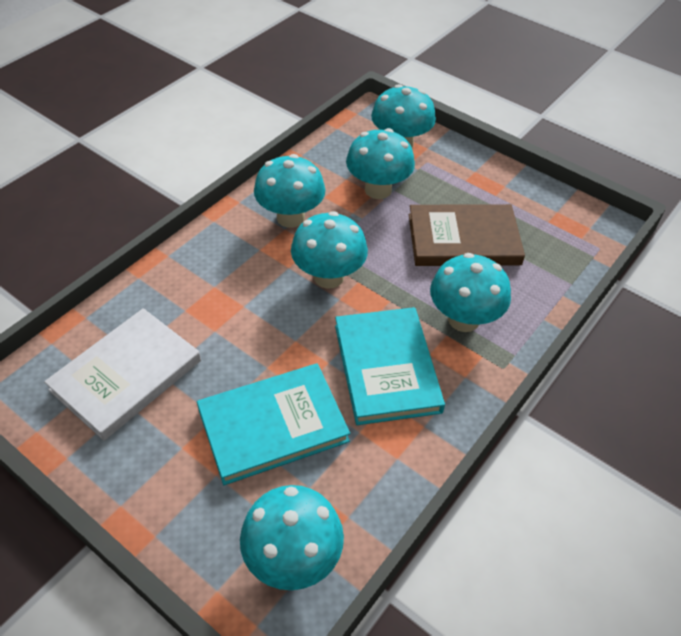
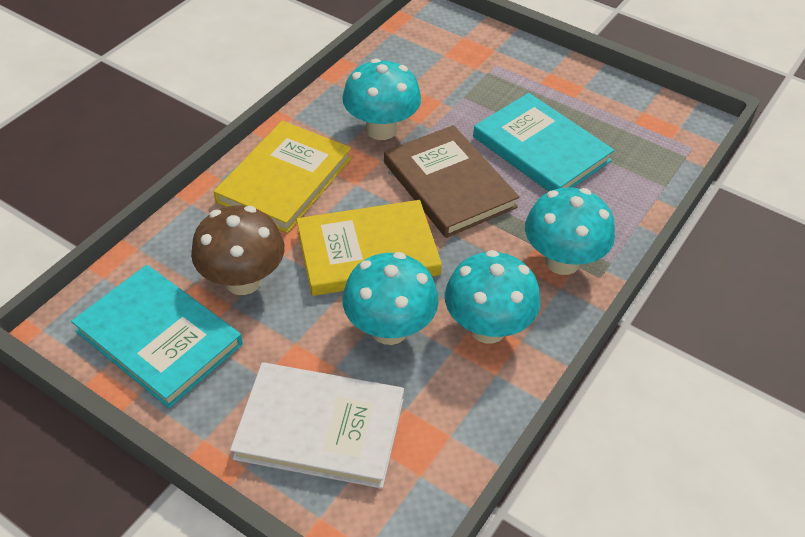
brown mushroom: 0 -> 1
turquoise mushroom: 6 -> 4
yellow book: 0 -> 2

